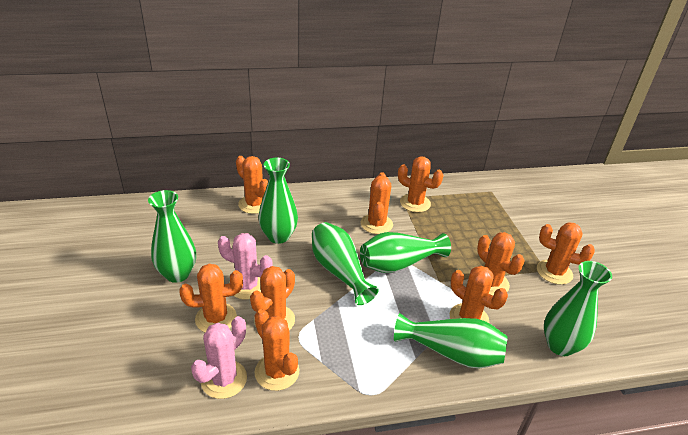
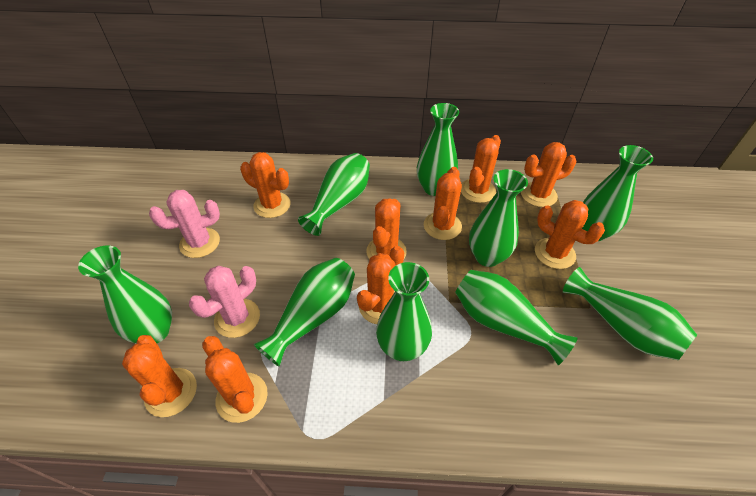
green vase: 6 -> 9

